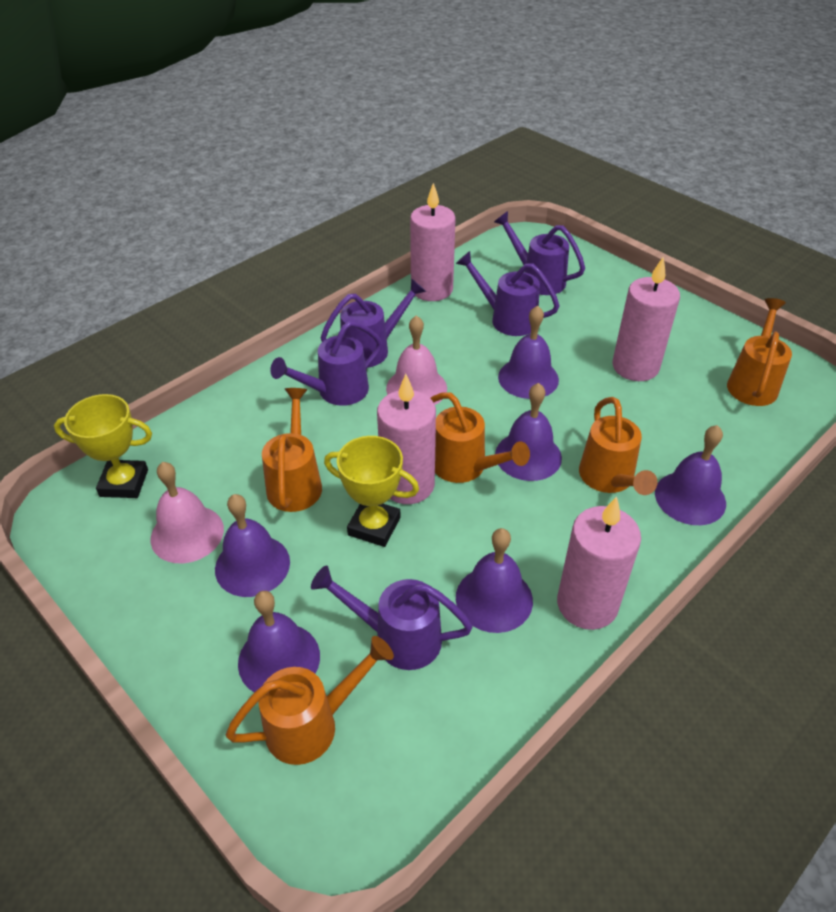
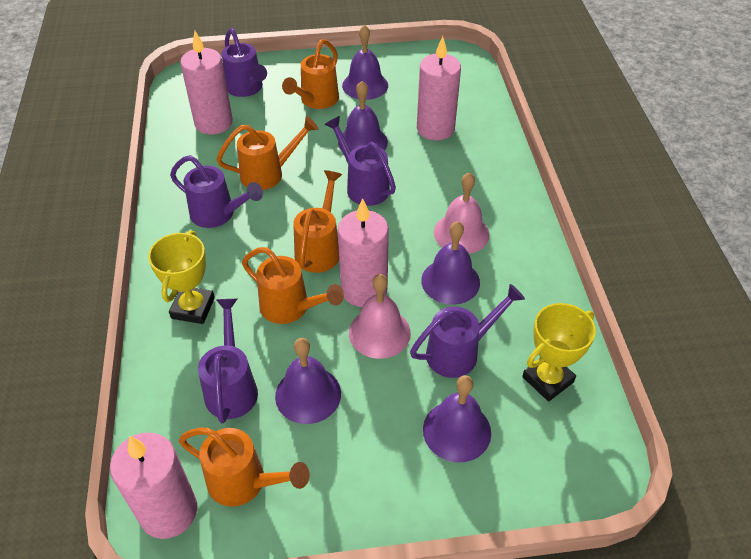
purple bell: 6 -> 5

